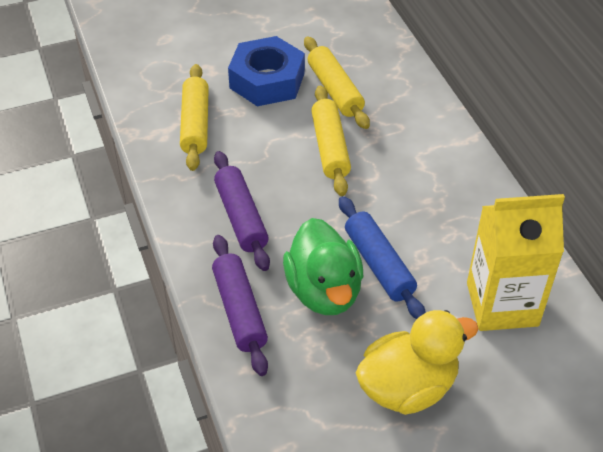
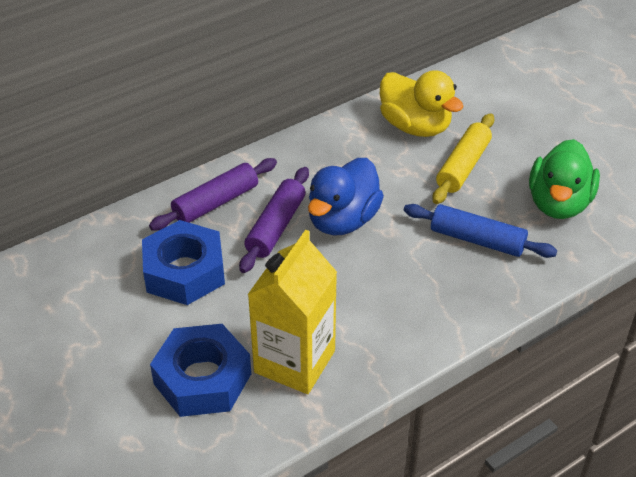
blue duck: 0 -> 1
blue nut: 1 -> 2
yellow rolling pin: 3 -> 1

